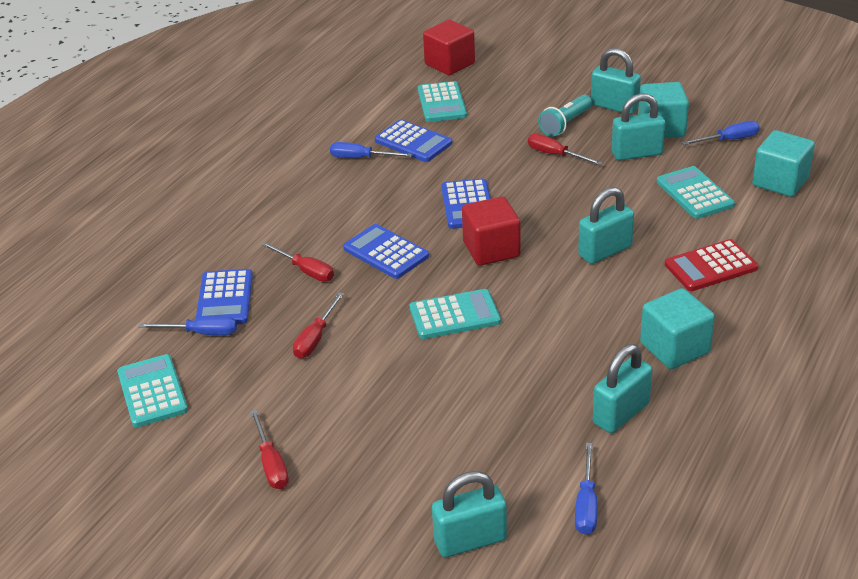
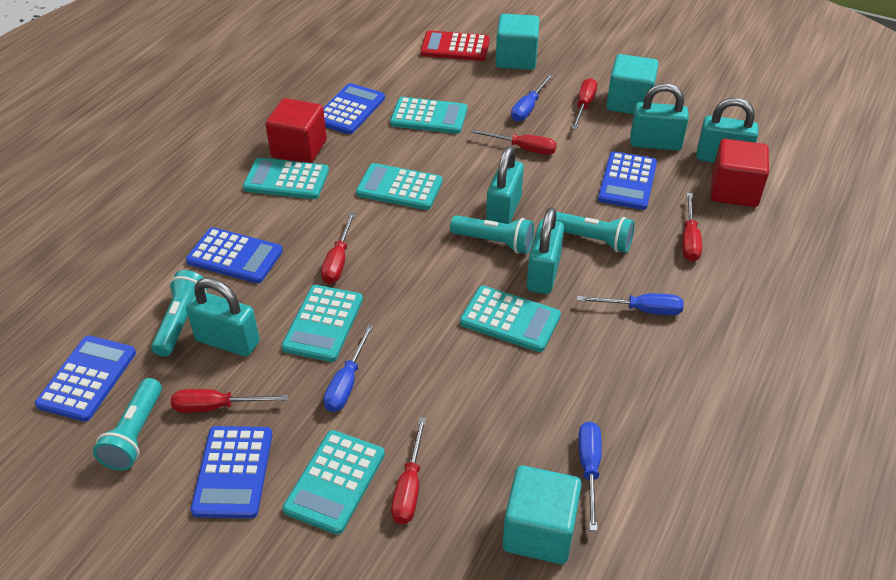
blue calculator: 4 -> 5
red screwdriver: 4 -> 6
turquoise calculator: 4 -> 6
turquoise flashlight: 1 -> 4

